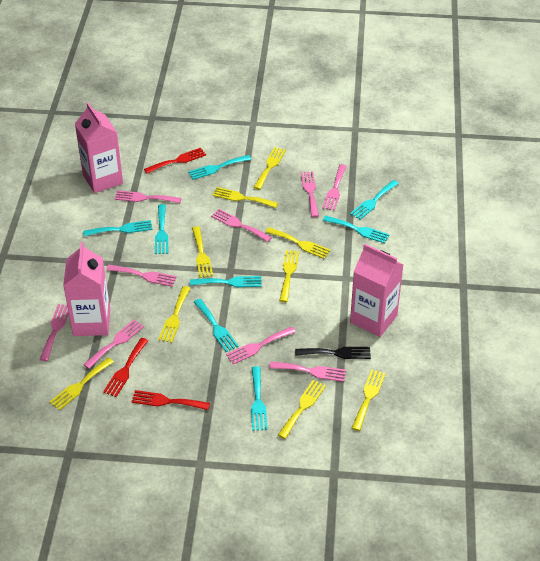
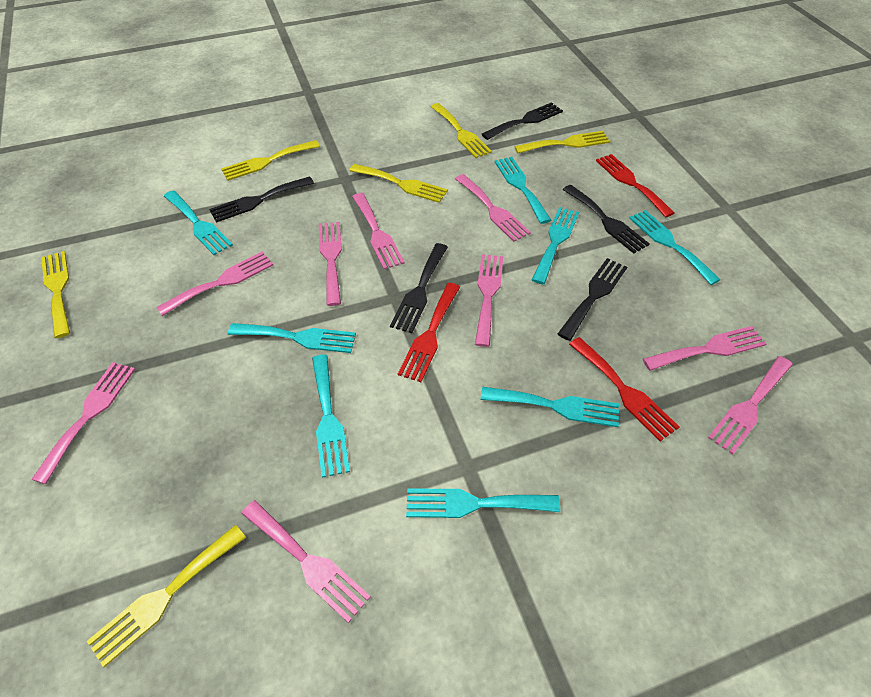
black fork: 1 -> 5
pink carton: 3 -> 0
yellow fork: 9 -> 6

